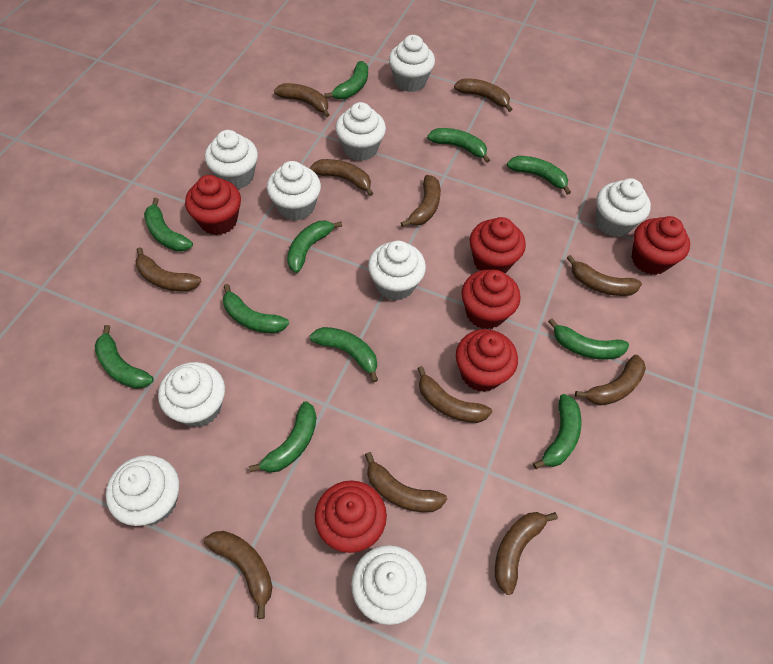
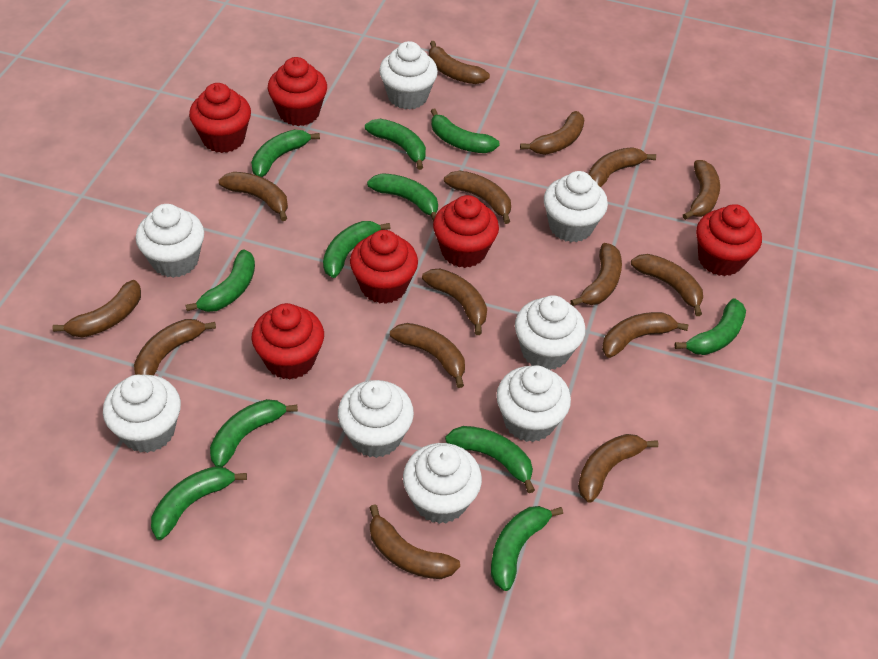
brown banana: 11 -> 15
white cupcake: 9 -> 8

